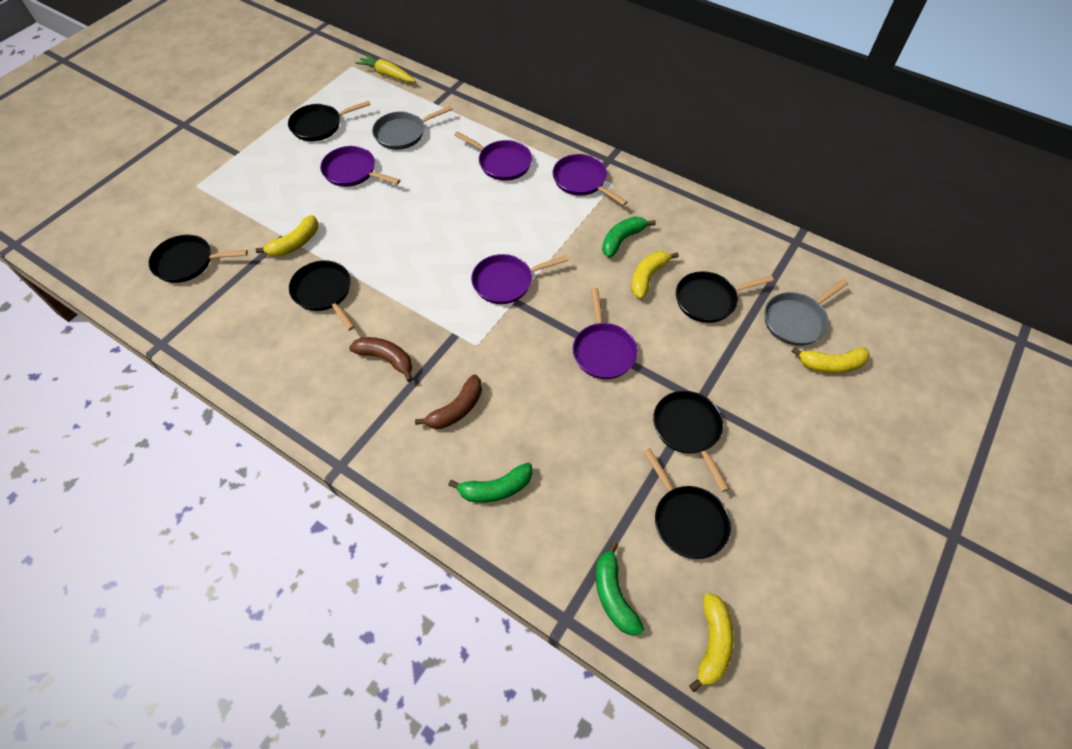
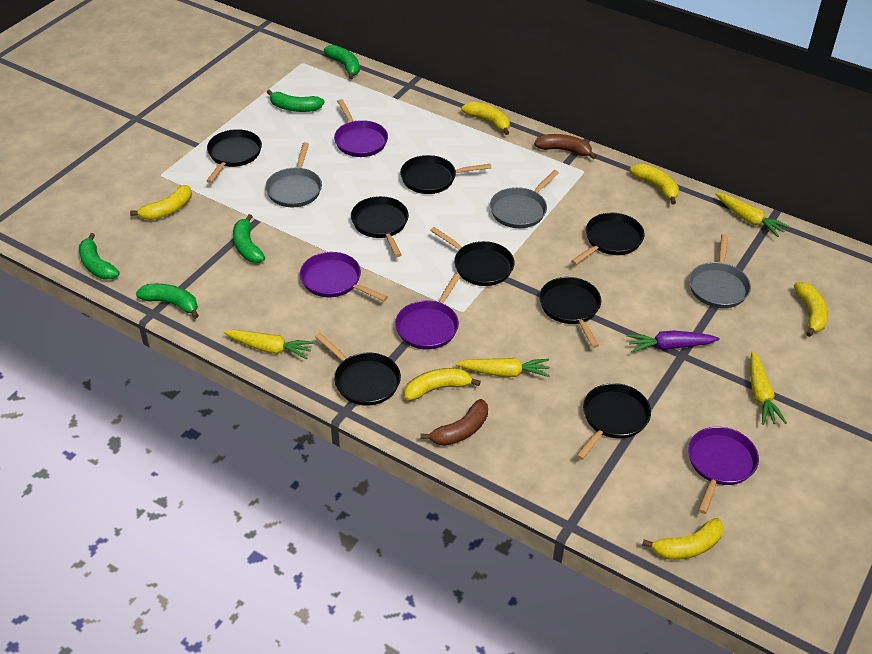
black pan: 6 -> 8
green banana: 3 -> 5
grey pan: 2 -> 3
purple carrot: 0 -> 1
purple pan: 5 -> 4
yellow banana: 4 -> 6
yellow carrot: 1 -> 4

